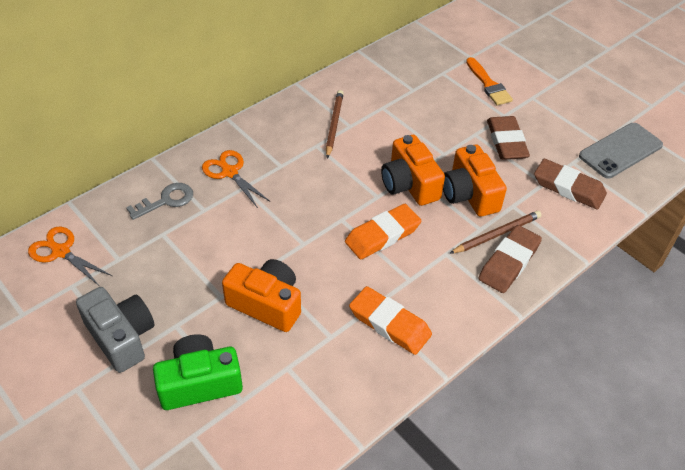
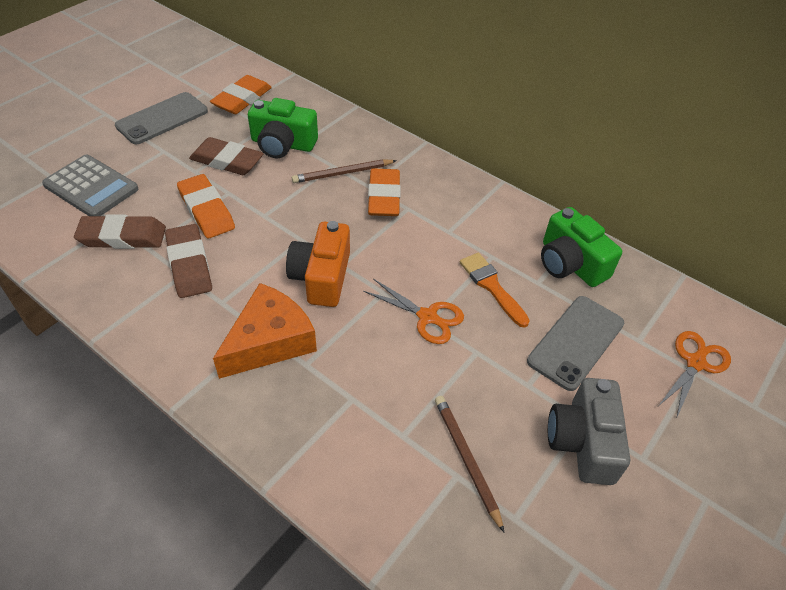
green camera: 1 -> 2
grey calculator: 0 -> 1
grey key: 1 -> 0
grey phone: 1 -> 2
orange camera: 3 -> 1
orange cheese: 0 -> 1
orange eraser: 2 -> 3

